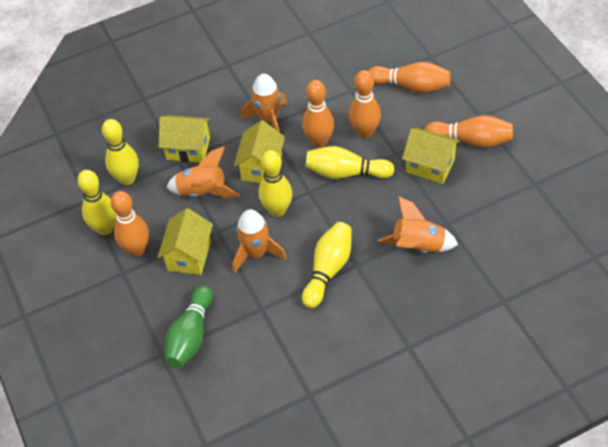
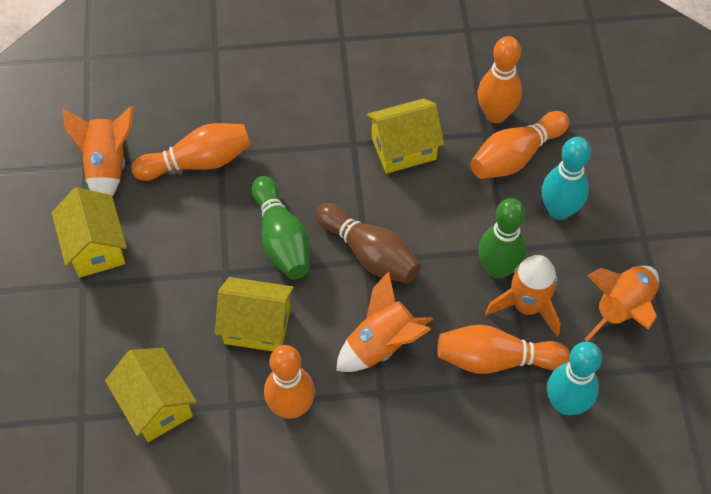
brown bowling pin: 0 -> 1
green bowling pin: 1 -> 2
turquoise bowling pin: 0 -> 2
yellow bowling pin: 5 -> 0

